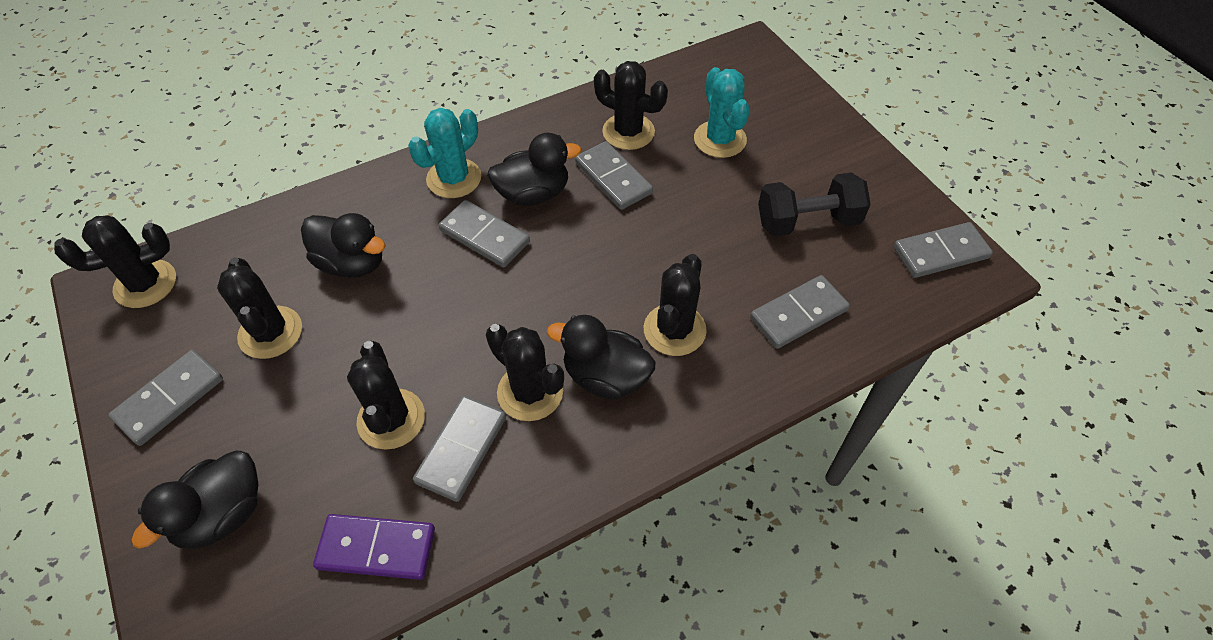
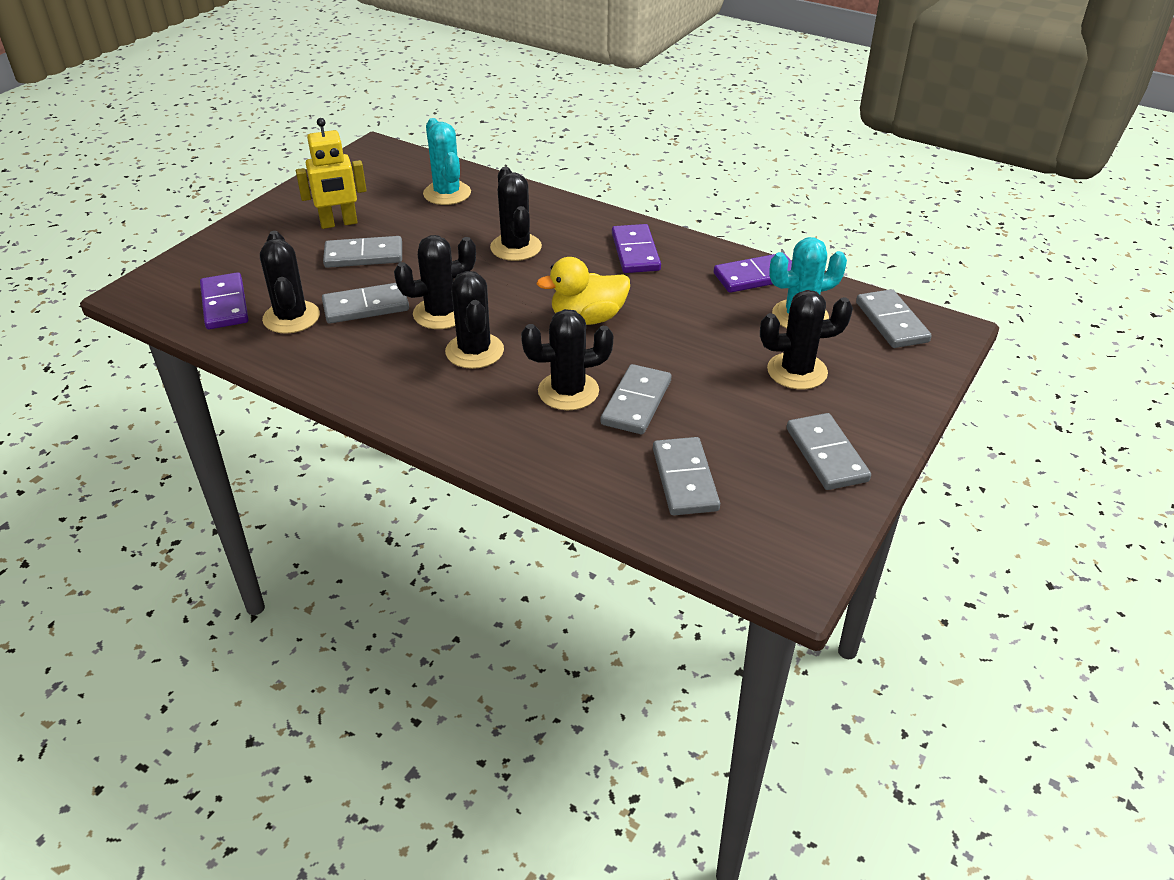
black duck: 4 -> 0
black dumbbell: 1 -> 0
purple domino: 1 -> 3
yellow duck: 0 -> 1
yellow robot: 0 -> 1

